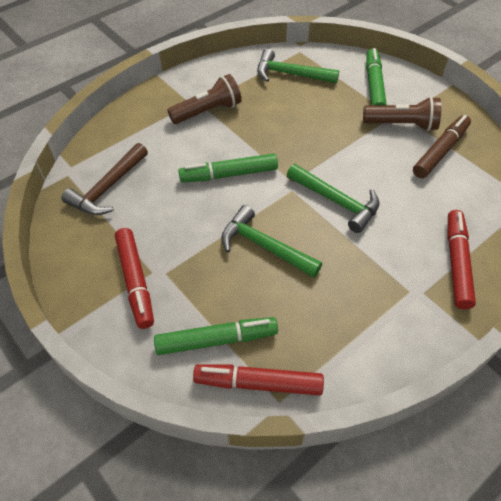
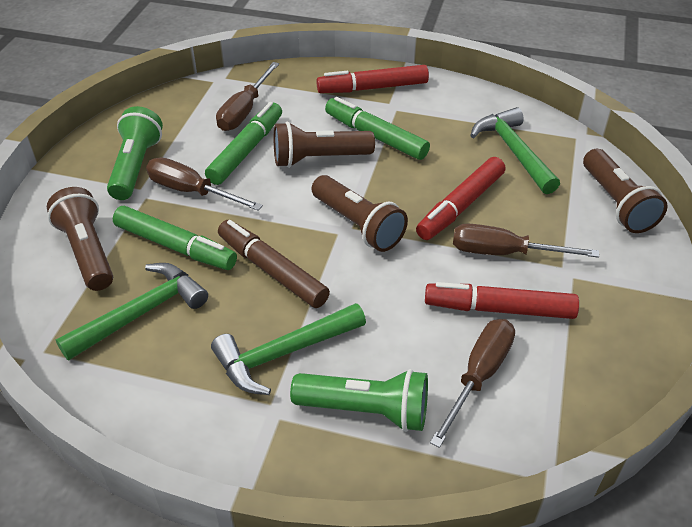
brown flashlight: 2 -> 4
brown hammer: 1 -> 0
brown screwdriver: 0 -> 4
green flashlight: 0 -> 2

